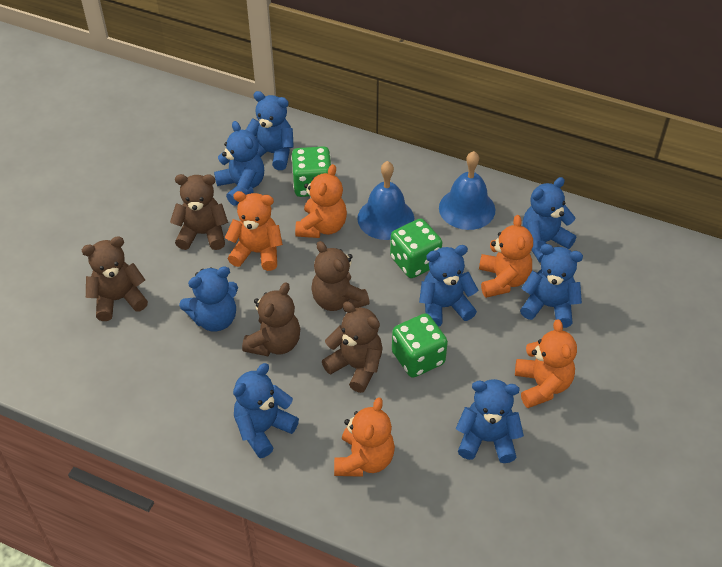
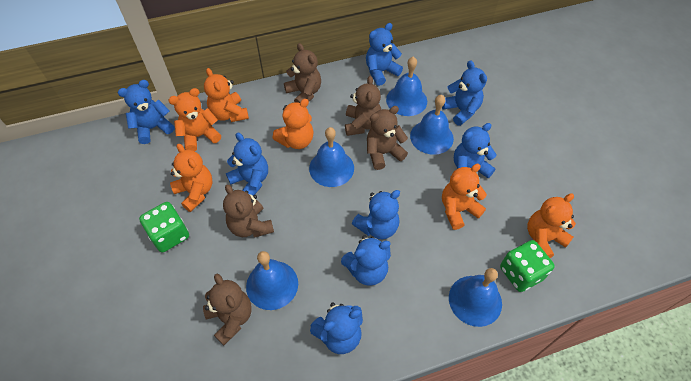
blue bell: 2 -> 5
green dice: 3 -> 2
orange teddy bear: 5 -> 6

